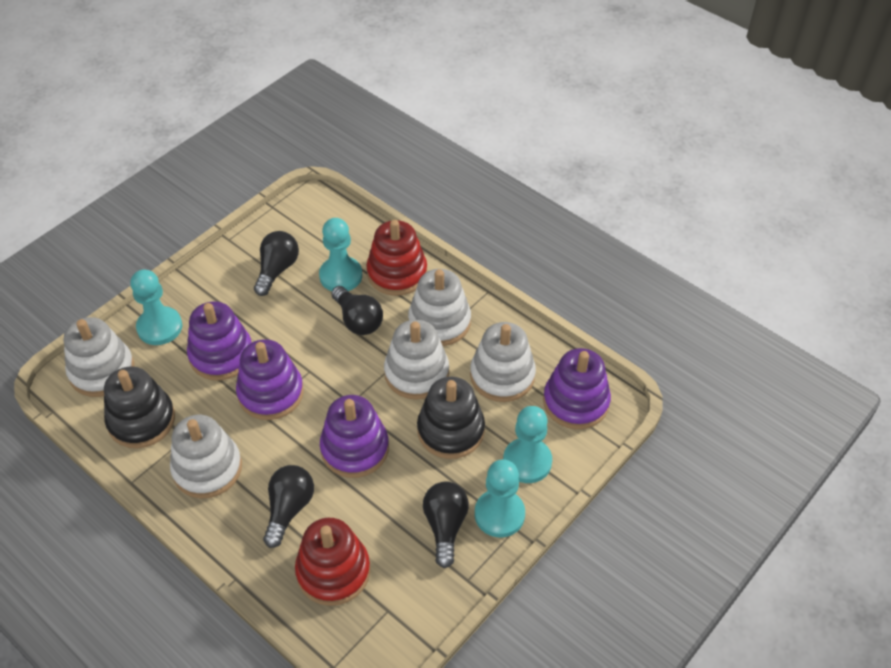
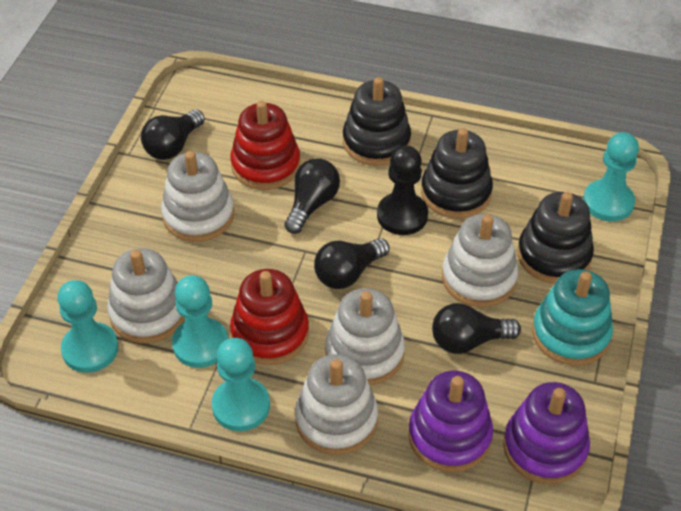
black pawn: 0 -> 1
black stacking toy: 2 -> 3
purple stacking toy: 4 -> 2
turquoise stacking toy: 0 -> 1

